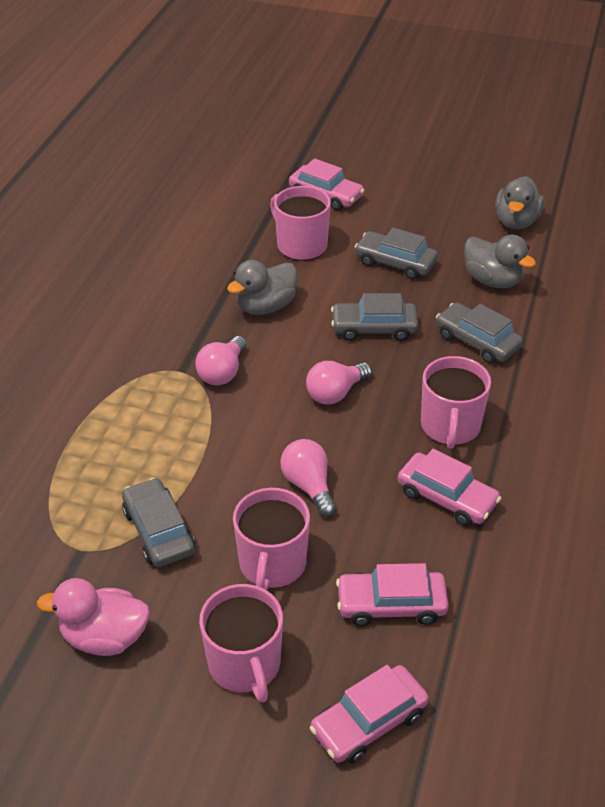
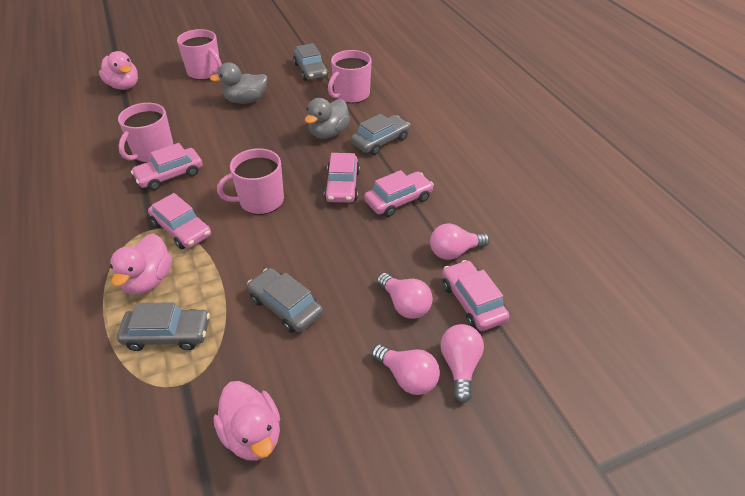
grey duck: 3 -> 2
pink car: 4 -> 5
pink duck: 1 -> 3
pink light bulb: 3 -> 4

